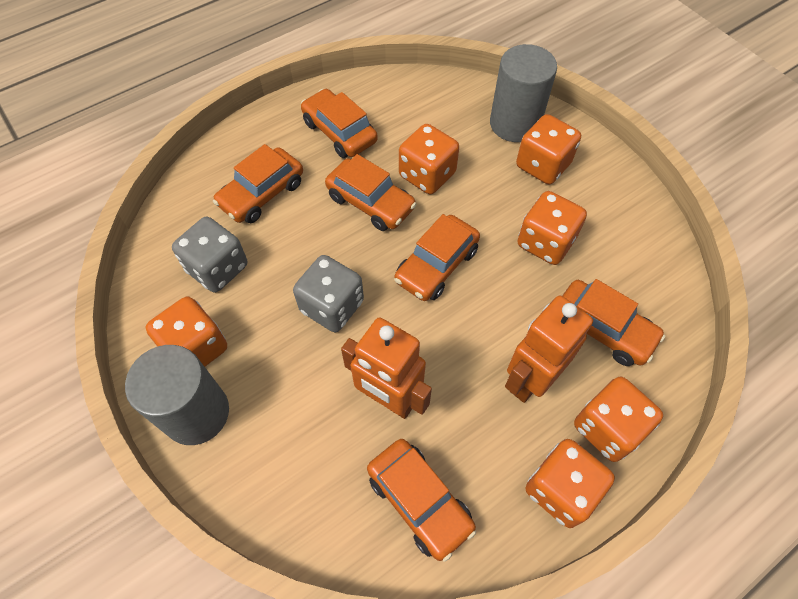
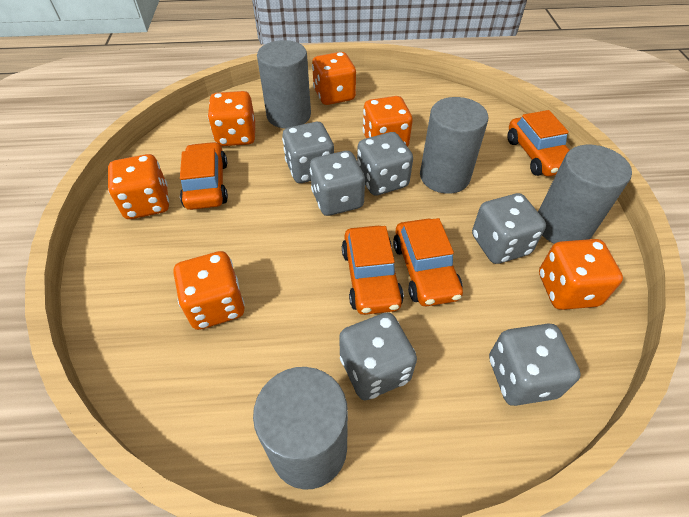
grey cylinder: 2 -> 4
grey dice: 2 -> 6
orange car: 6 -> 4
orange robot: 2 -> 0

